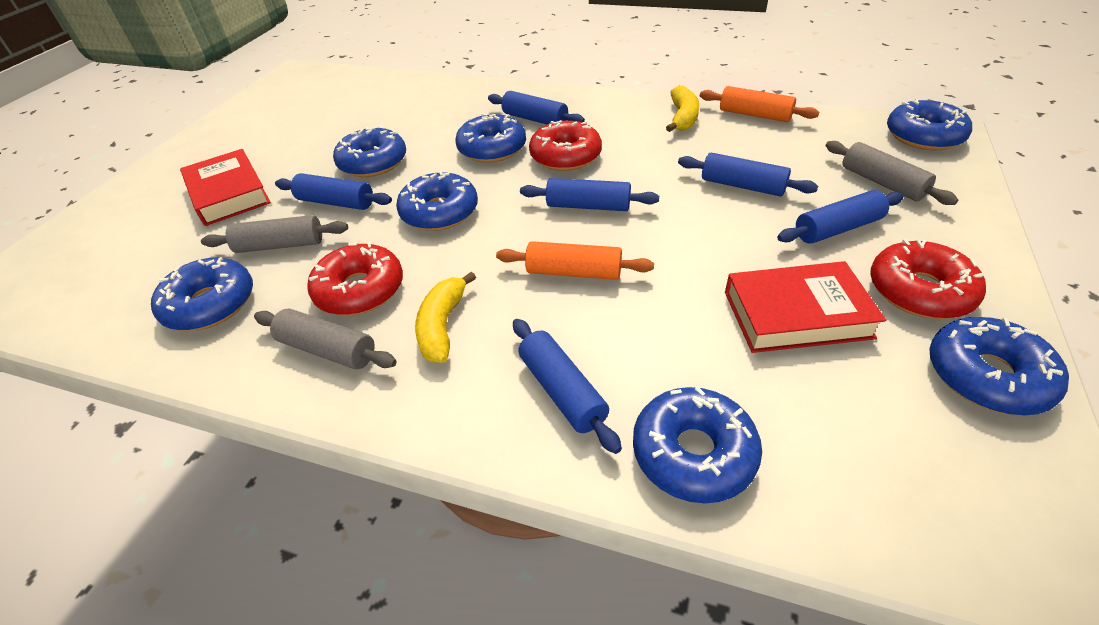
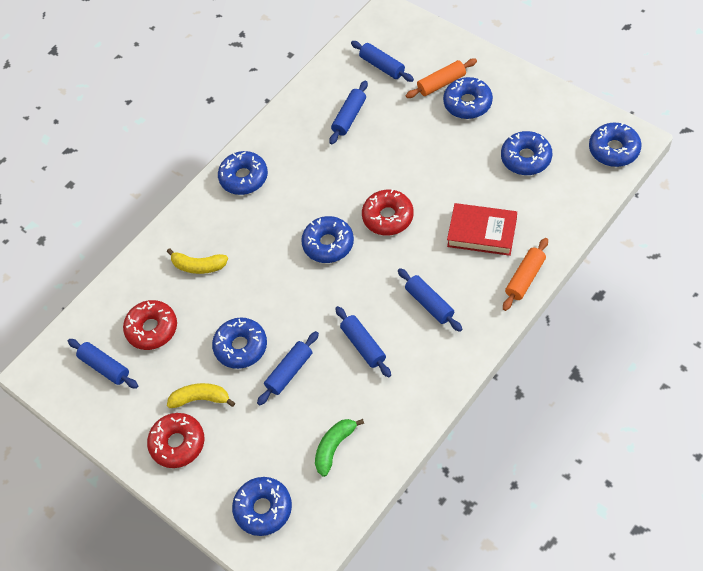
green banana: 0 -> 1
grey rolling pin: 3 -> 0
red book: 2 -> 1

